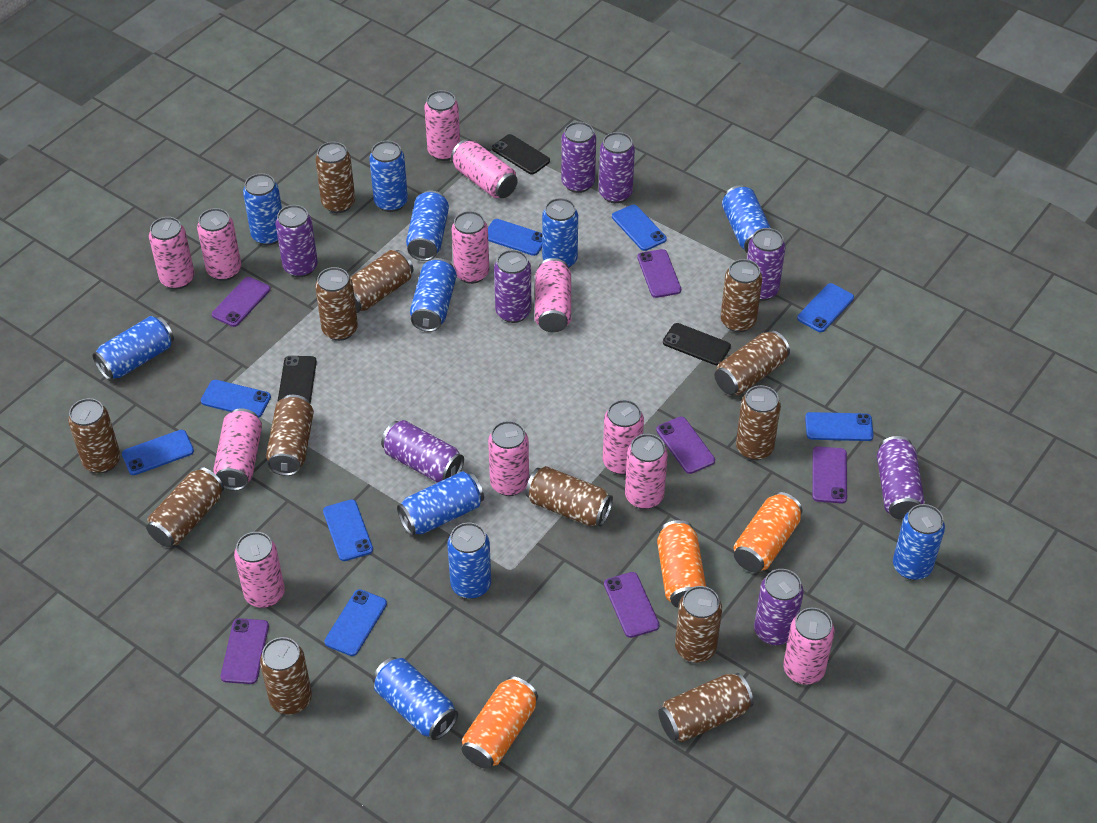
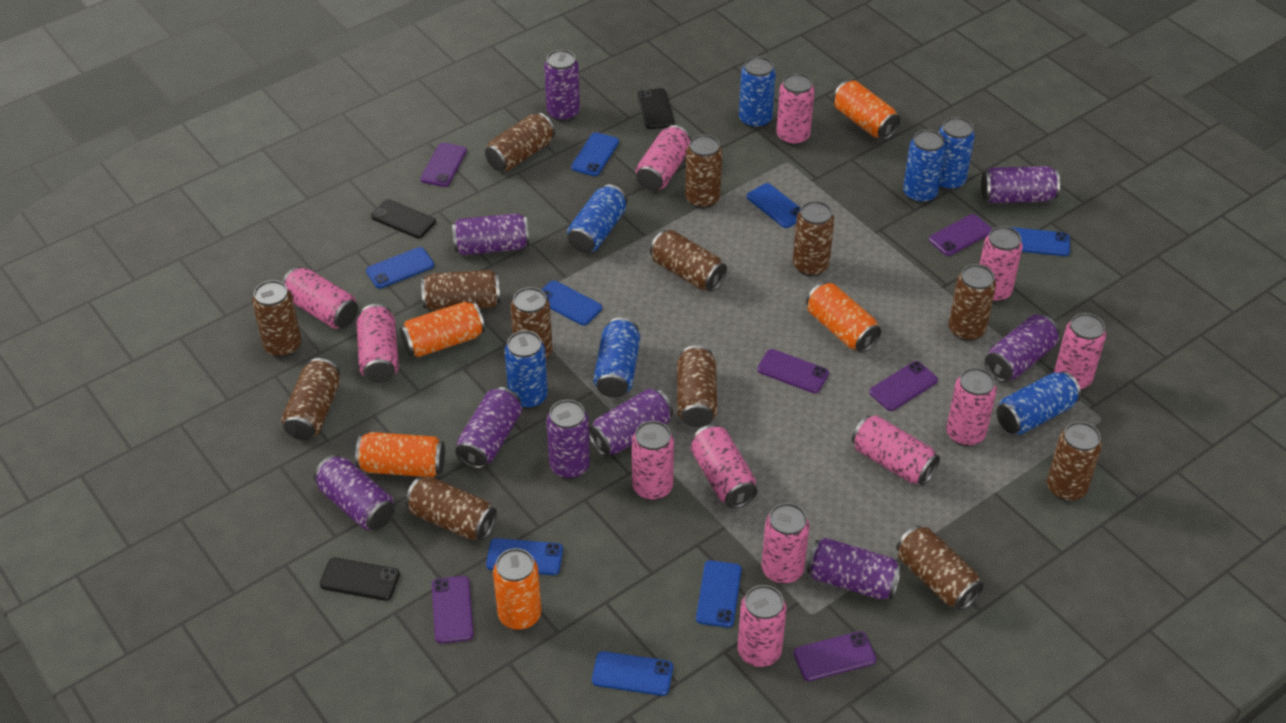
blue can: 11 -> 7
orange can: 3 -> 5
purple can: 8 -> 9

